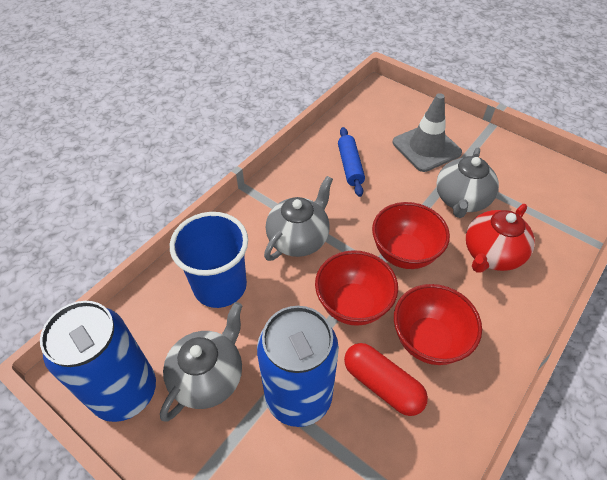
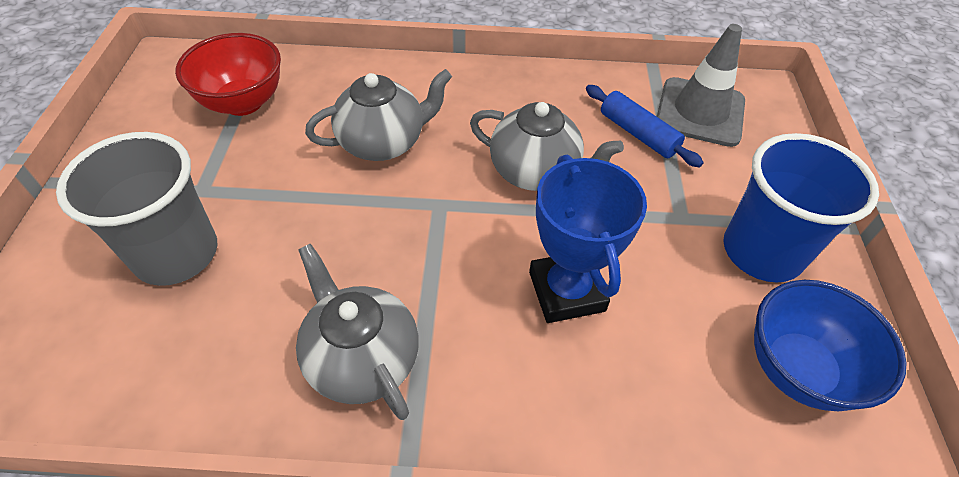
blue bowl: 0 -> 1
blue can: 2 -> 0
blue trophy: 0 -> 1
grey cup: 0 -> 1
red bowl: 3 -> 1
red capsule: 1 -> 0
red teapot: 1 -> 0

